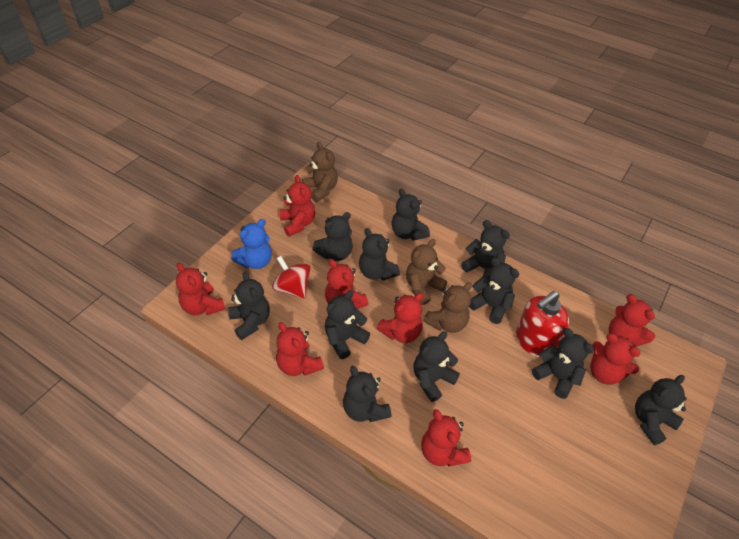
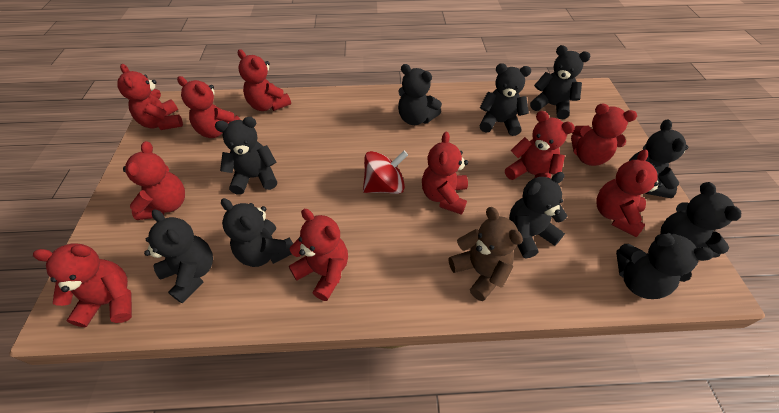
black teddy bear: 11 -> 10
blue teddy bear: 1 -> 0
brown teddy bear: 3 -> 1
red soap dispenser: 1 -> 0
red teddy bear: 8 -> 10

